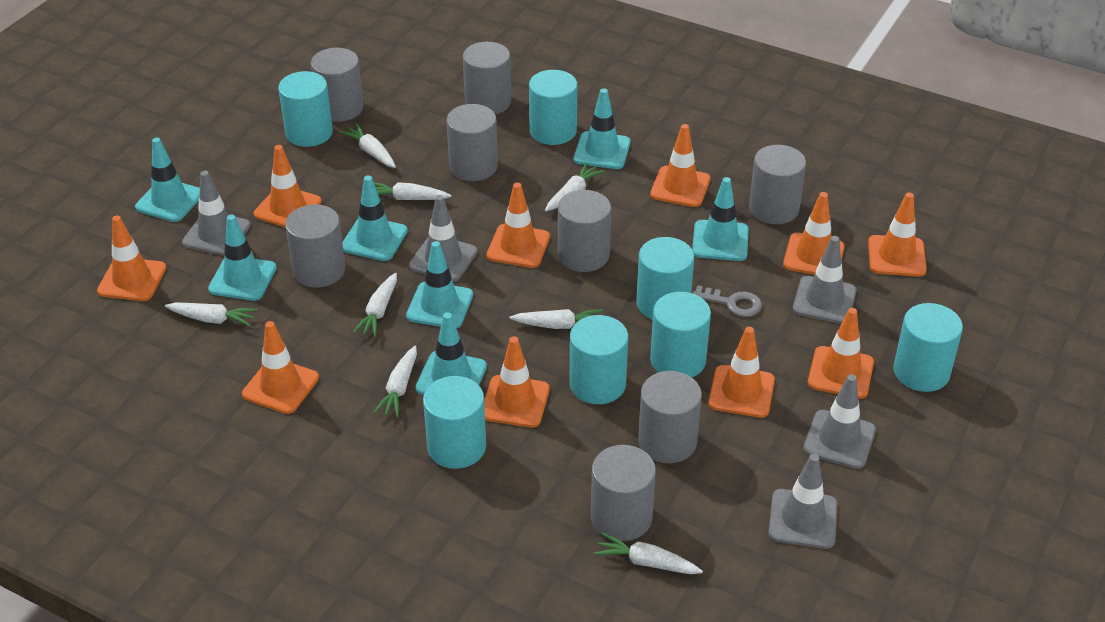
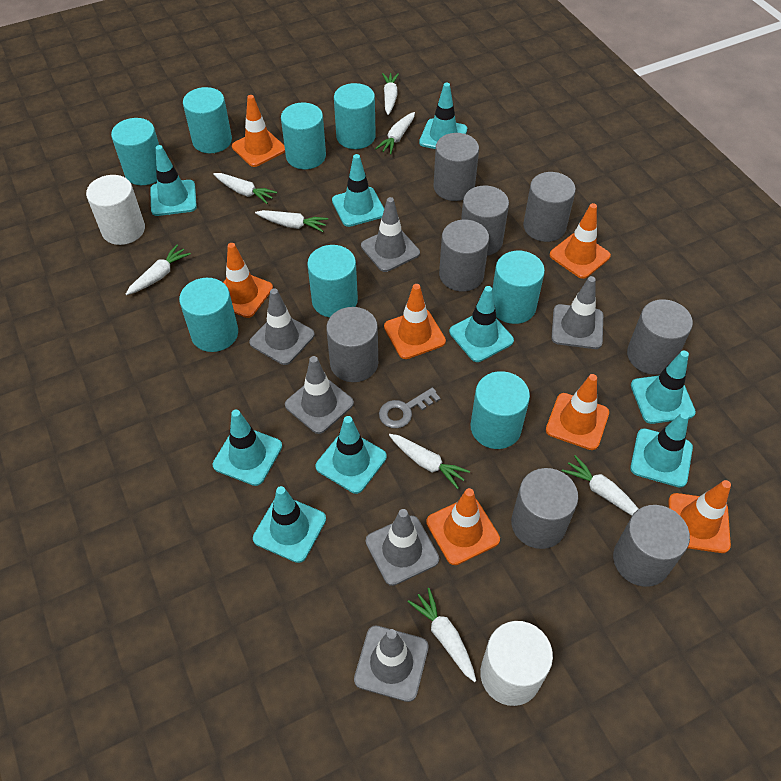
grey traffic cone: 5 -> 6
orange traffic cone: 10 -> 7
turquoise cylinder: 7 -> 8
turquoise traffic cone: 7 -> 9
white cylinder: 0 -> 2

